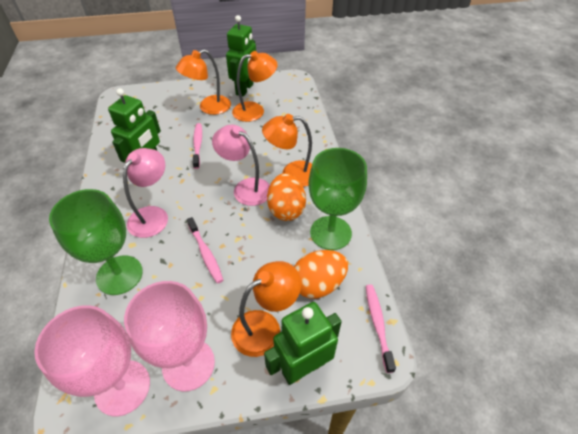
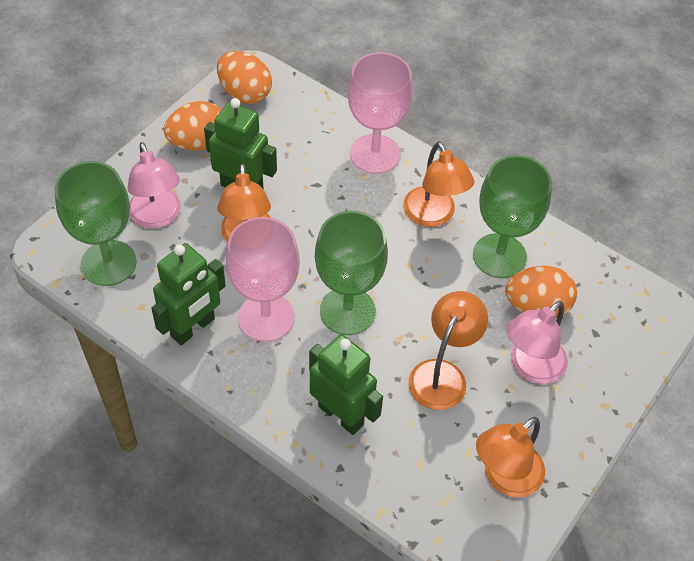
green goblet: 2 -> 3
orange egg: 2 -> 3
pink toothbrush: 3 -> 0

